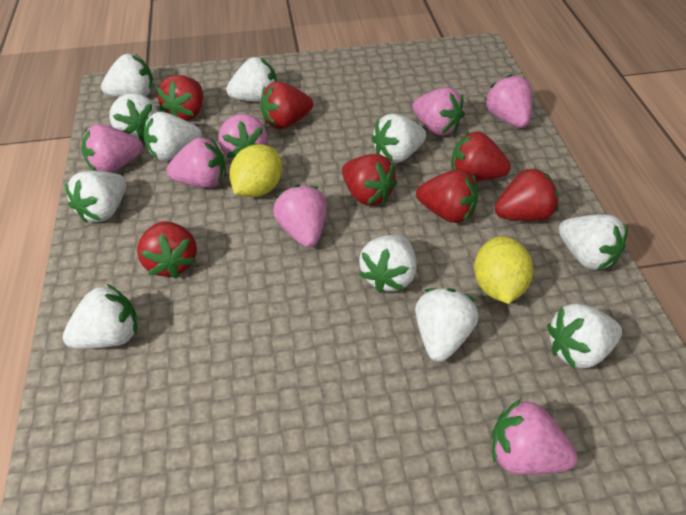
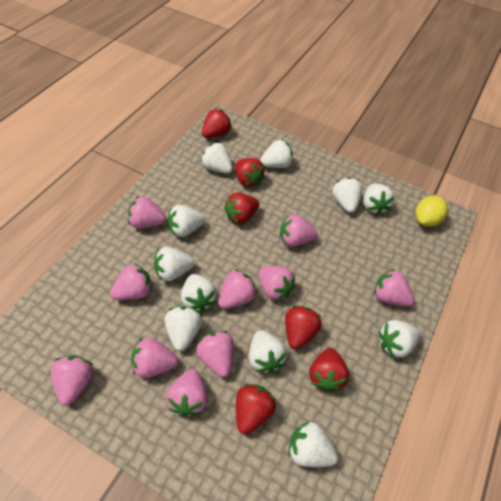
pink strawberry: 7 -> 10
red strawberry: 7 -> 6
yellow lemon: 2 -> 1

